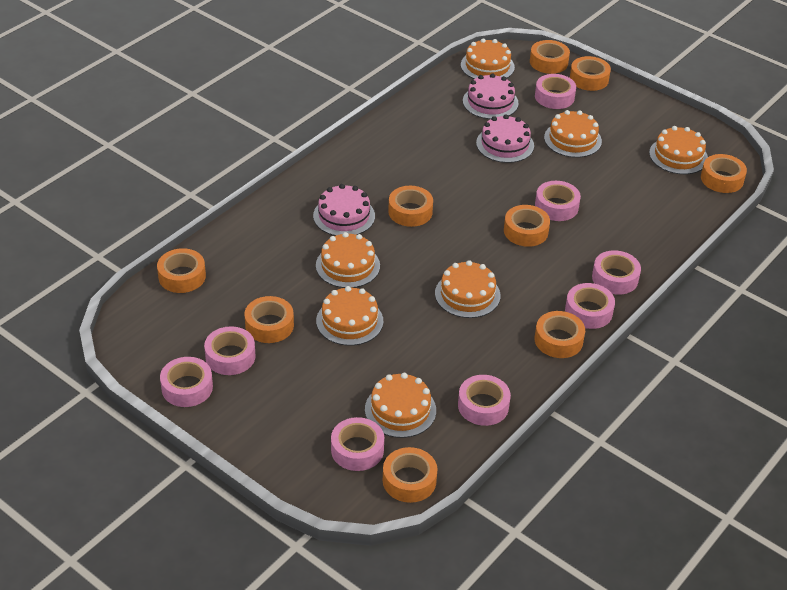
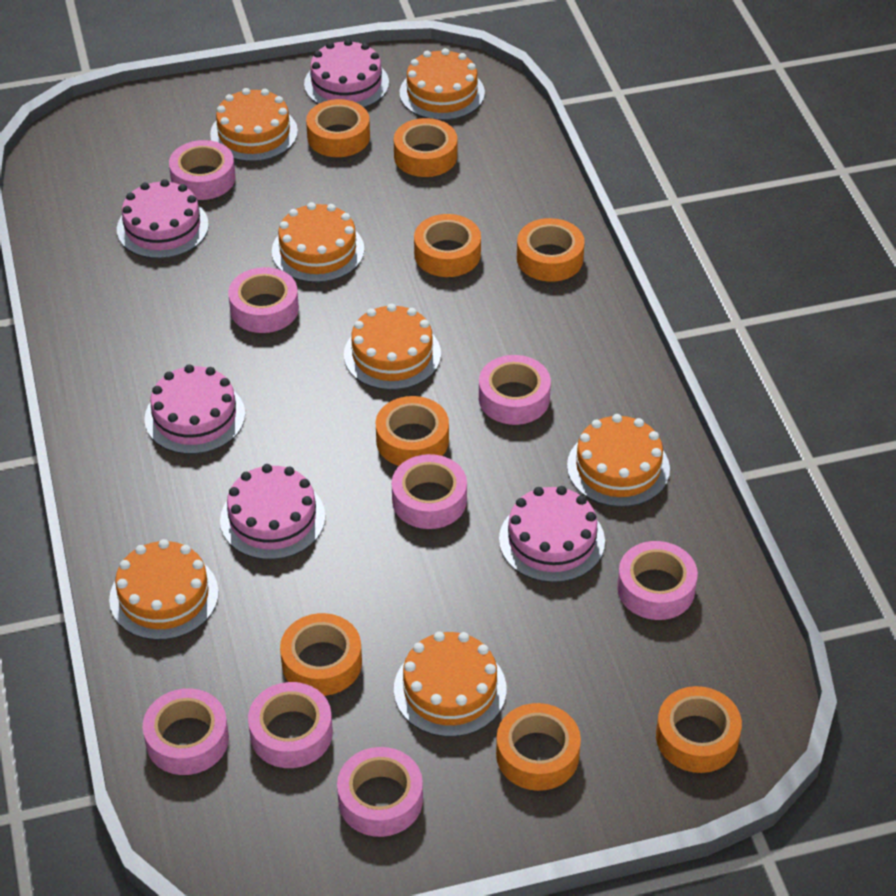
orange tape: 9 -> 8
pink cake: 3 -> 5

